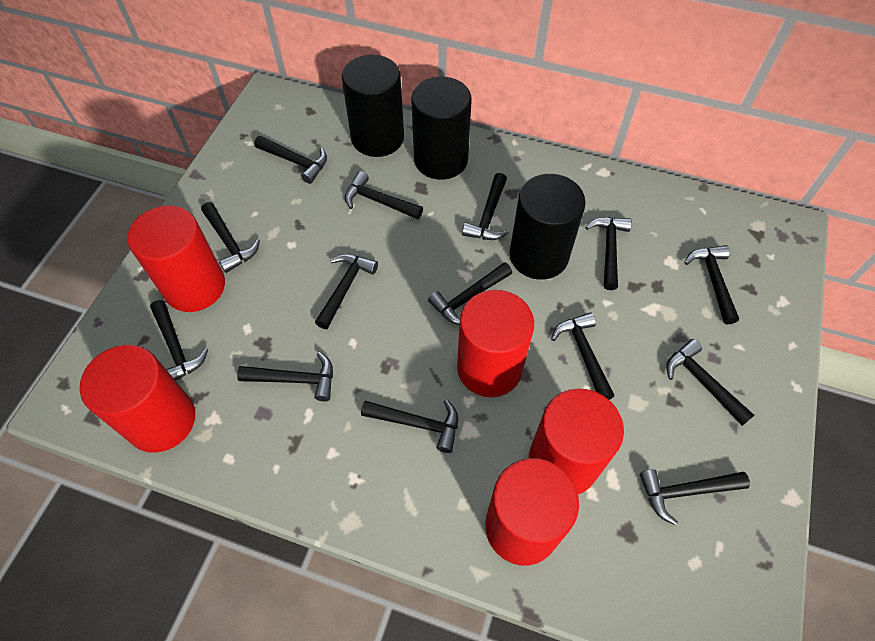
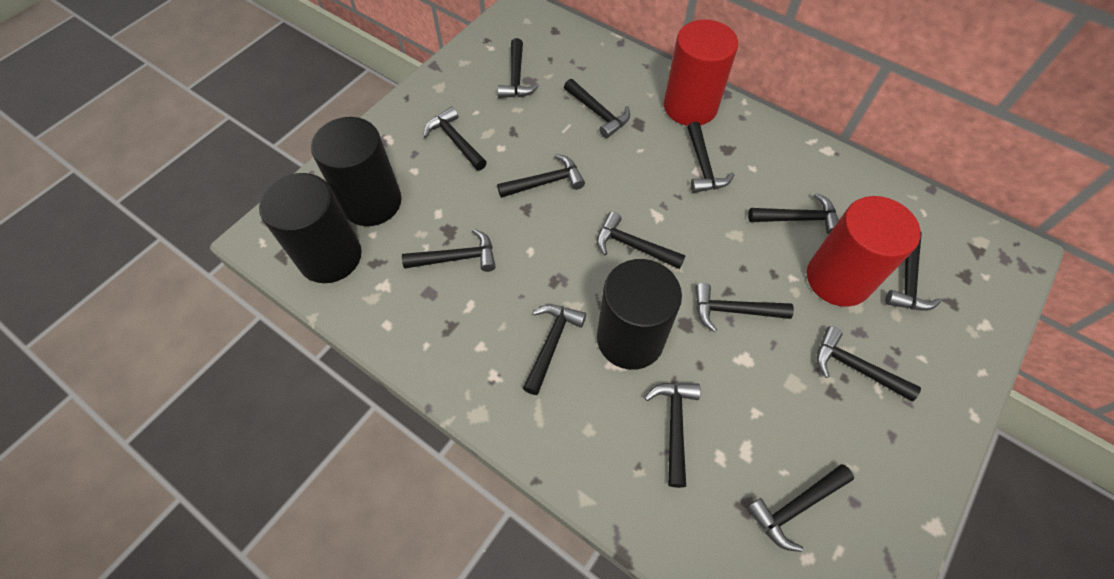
red cylinder: 5 -> 2

